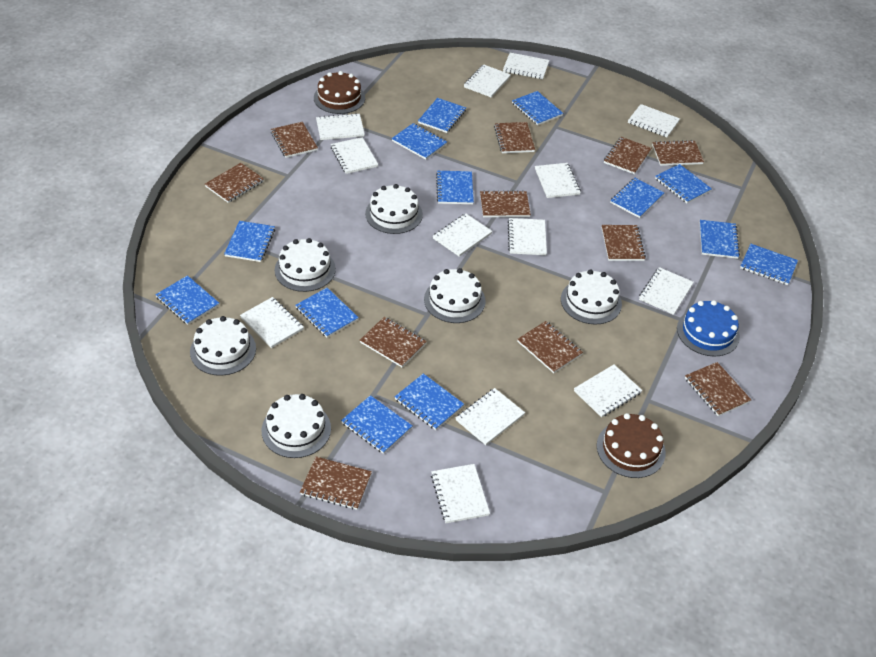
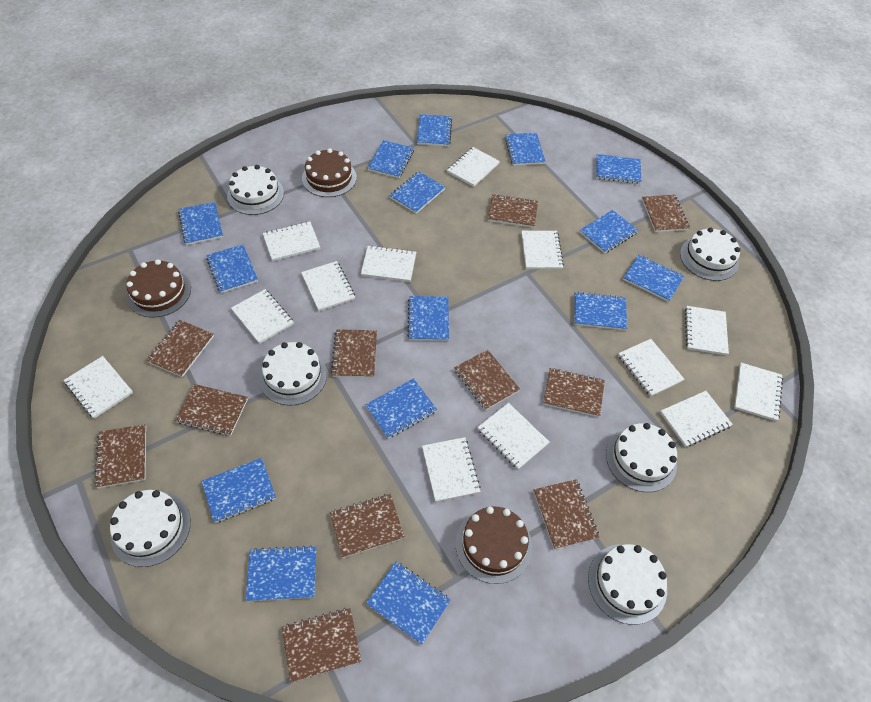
blue cake: 1 -> 0
blue notebook: 13 -> 15
brown cake: 2 -> 3

